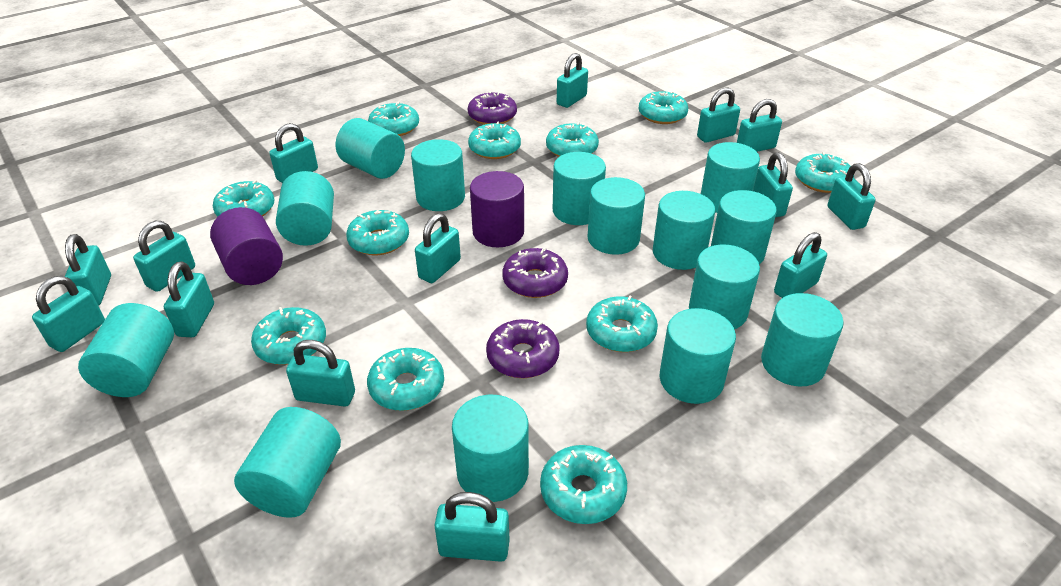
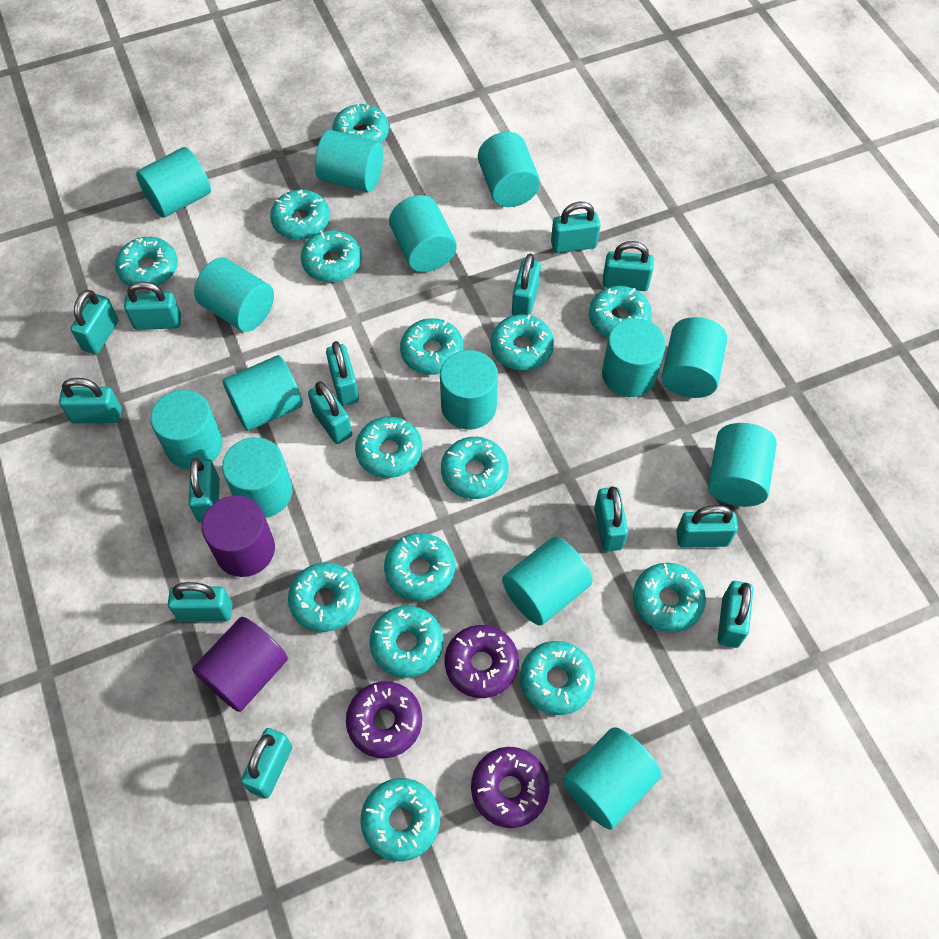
turquoise donut: 11 -> 15

